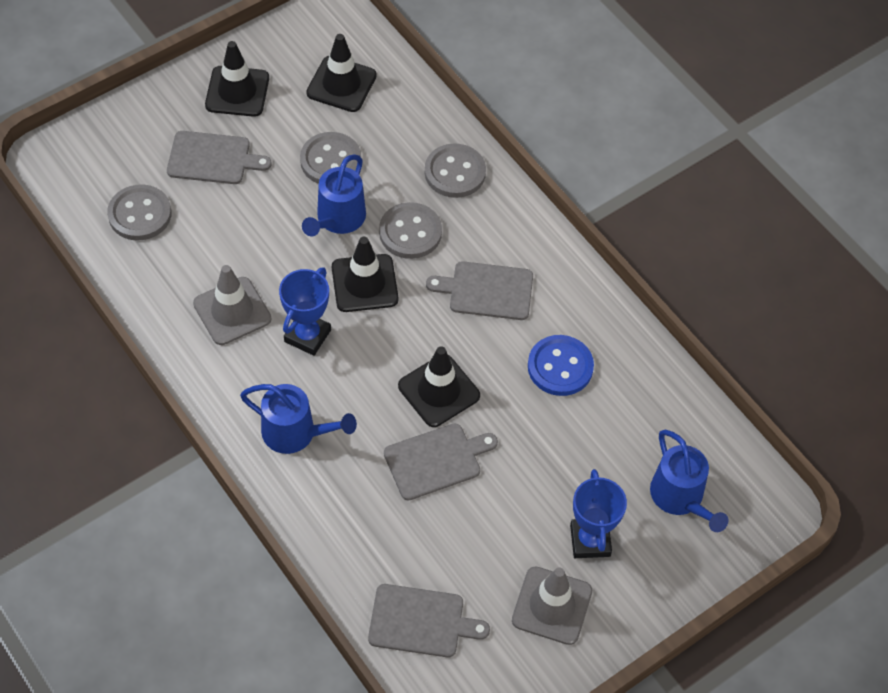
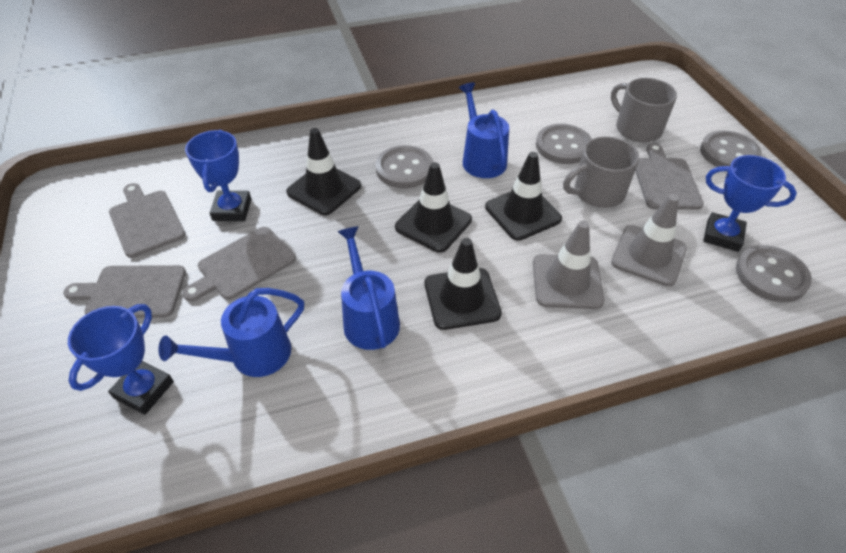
blue button: 1 -> 0
blue trophy: 2 -> 3
grey mug: 0 -> 2

